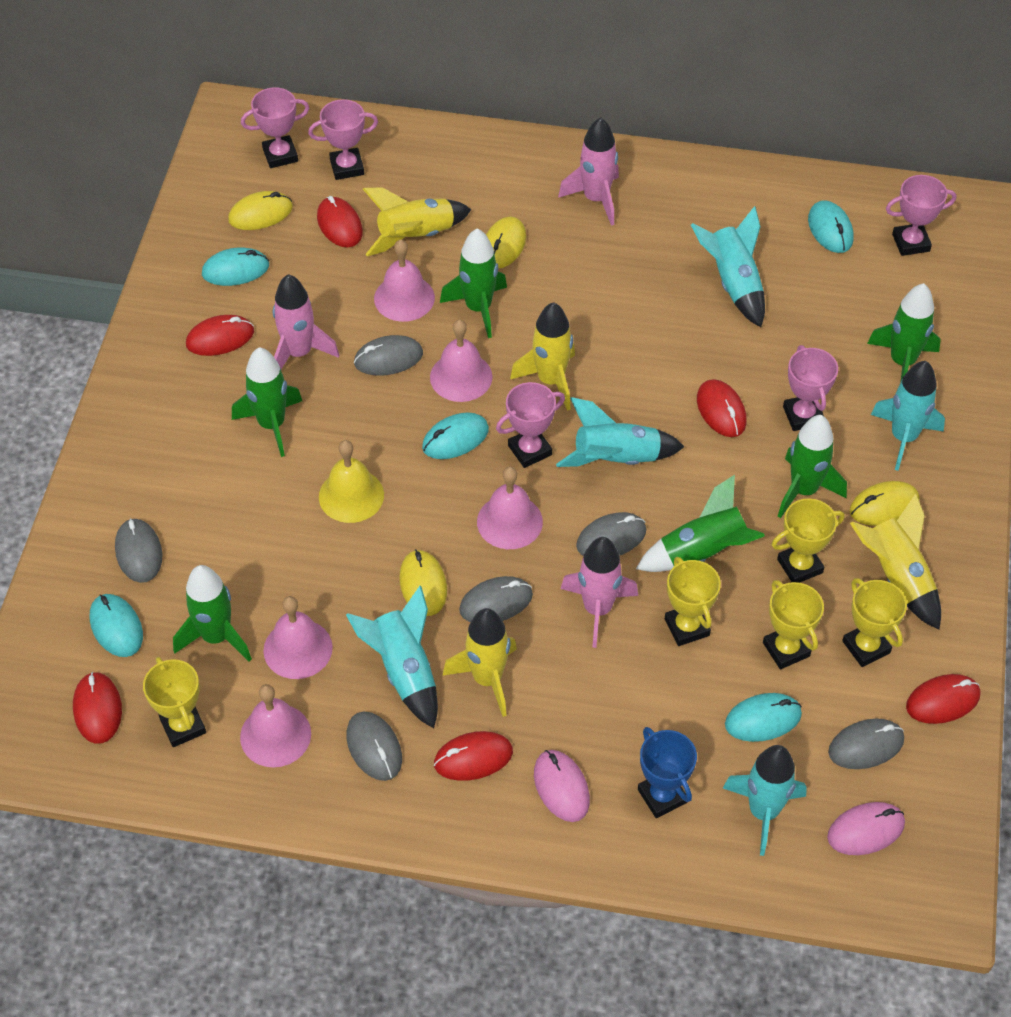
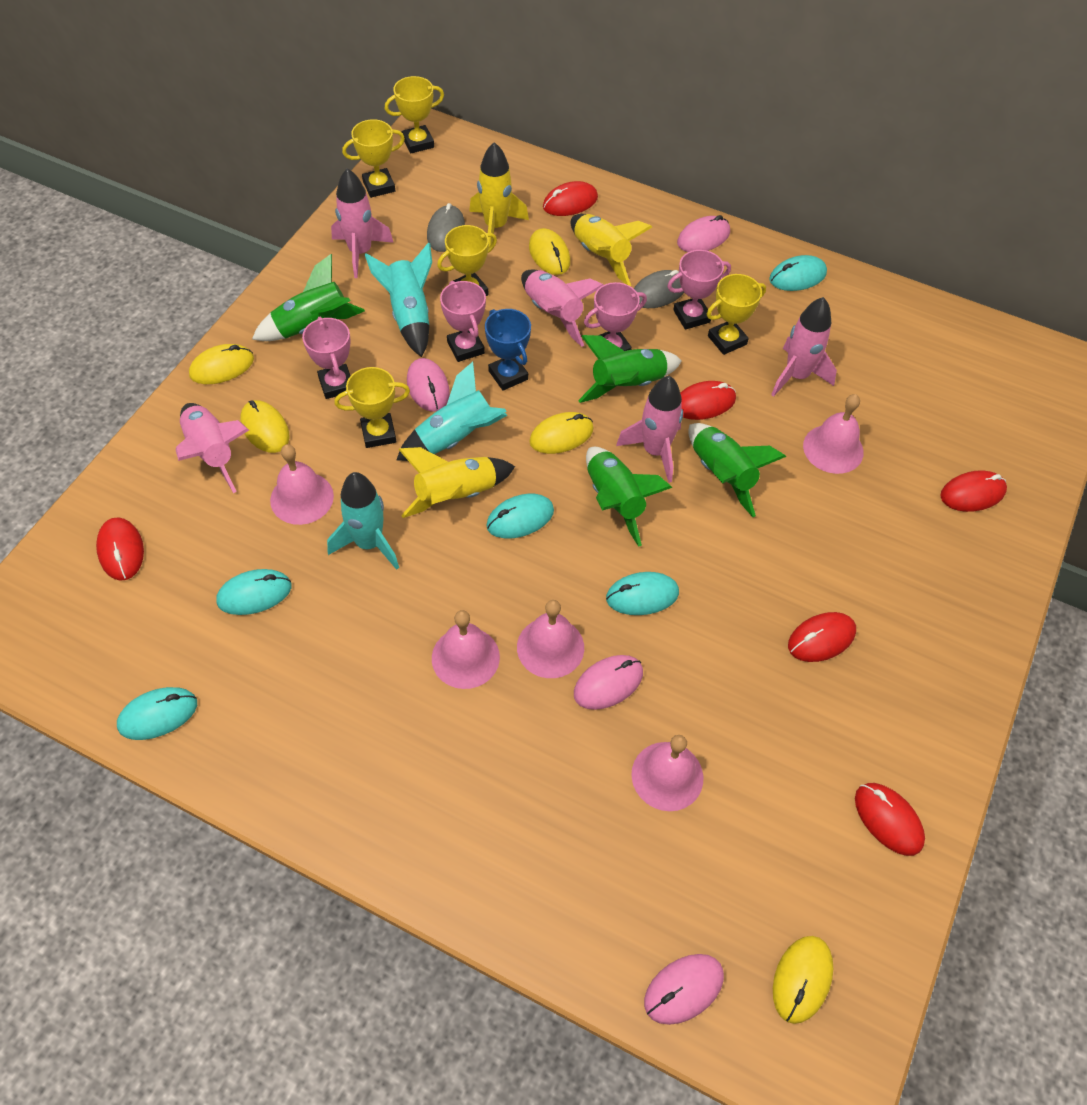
green rocket: 6 -> 4
grey mouse: 6 -> 2
pink mouse: 2 -> 4
pink rocket: 3 -> 5
pink trophy: 5 -> 4
turquoise rocket: 5 -> 3
yellow bell: 1 -> 0
yellow mouse: 4 -> 5
yellow rocket: 4 -> 3

